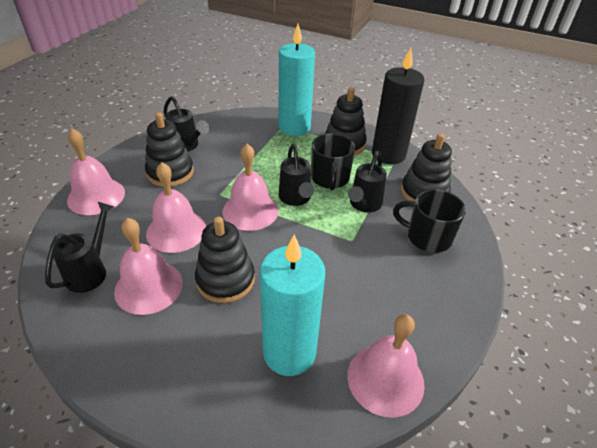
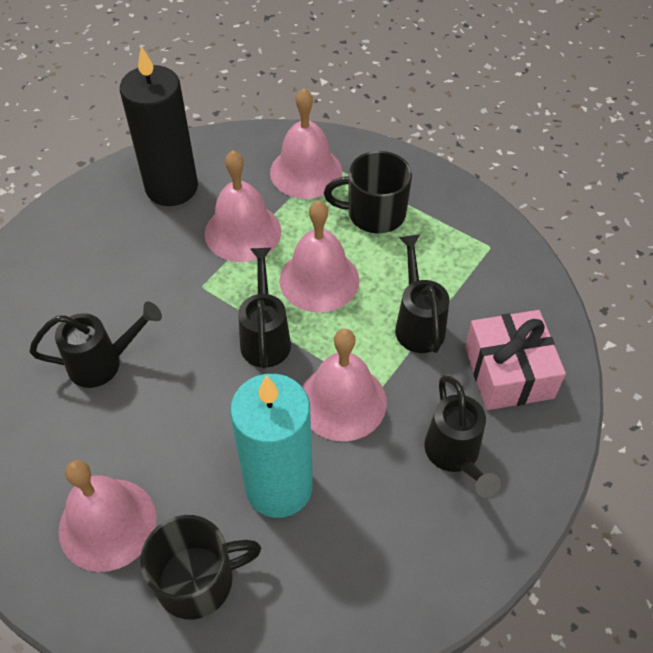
black stacking toy: 4 -> 0
pink gift: 0 -> 1
turquoise candle: 2 -> 1

